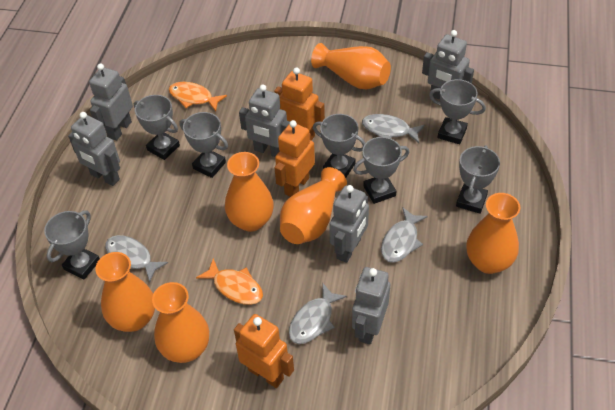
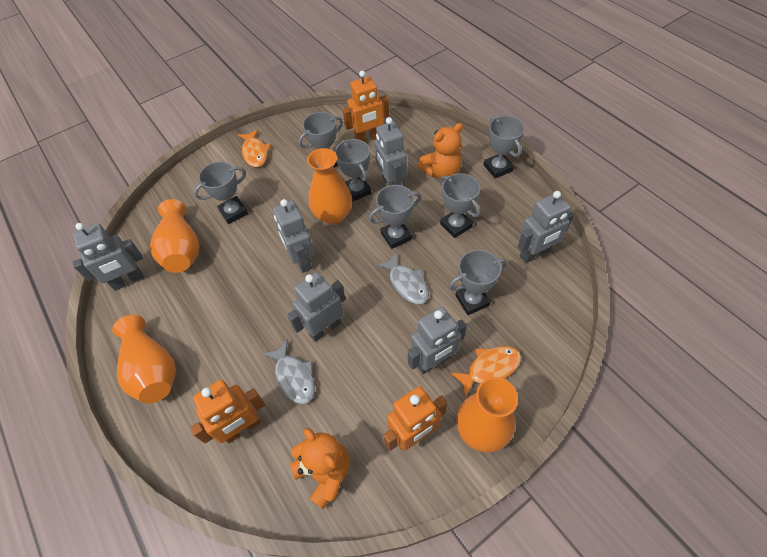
grey fish: 4 -> 2
orange teddy bear: 0 -> 2
orange vase: 6 -> 4

